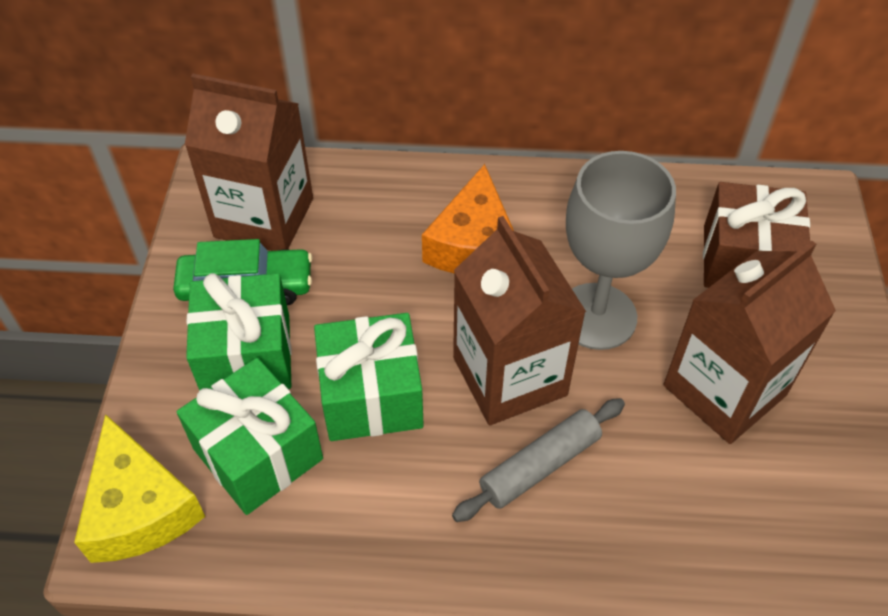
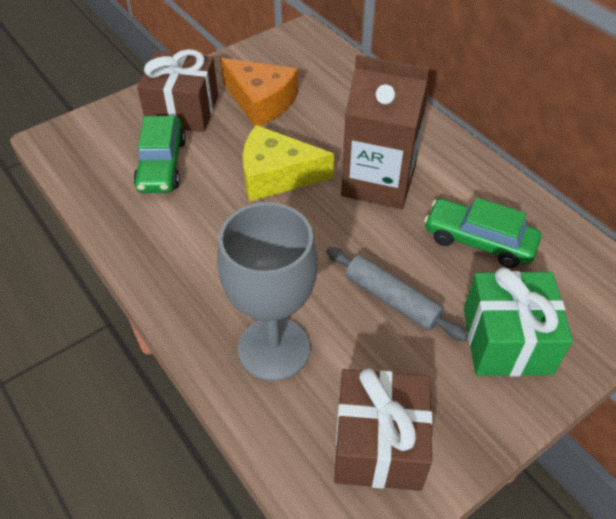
brown carton: 3 -> 1
brown gift: 1 -> 2
green car: 1 -> 2
green gift: 3 -> 1

